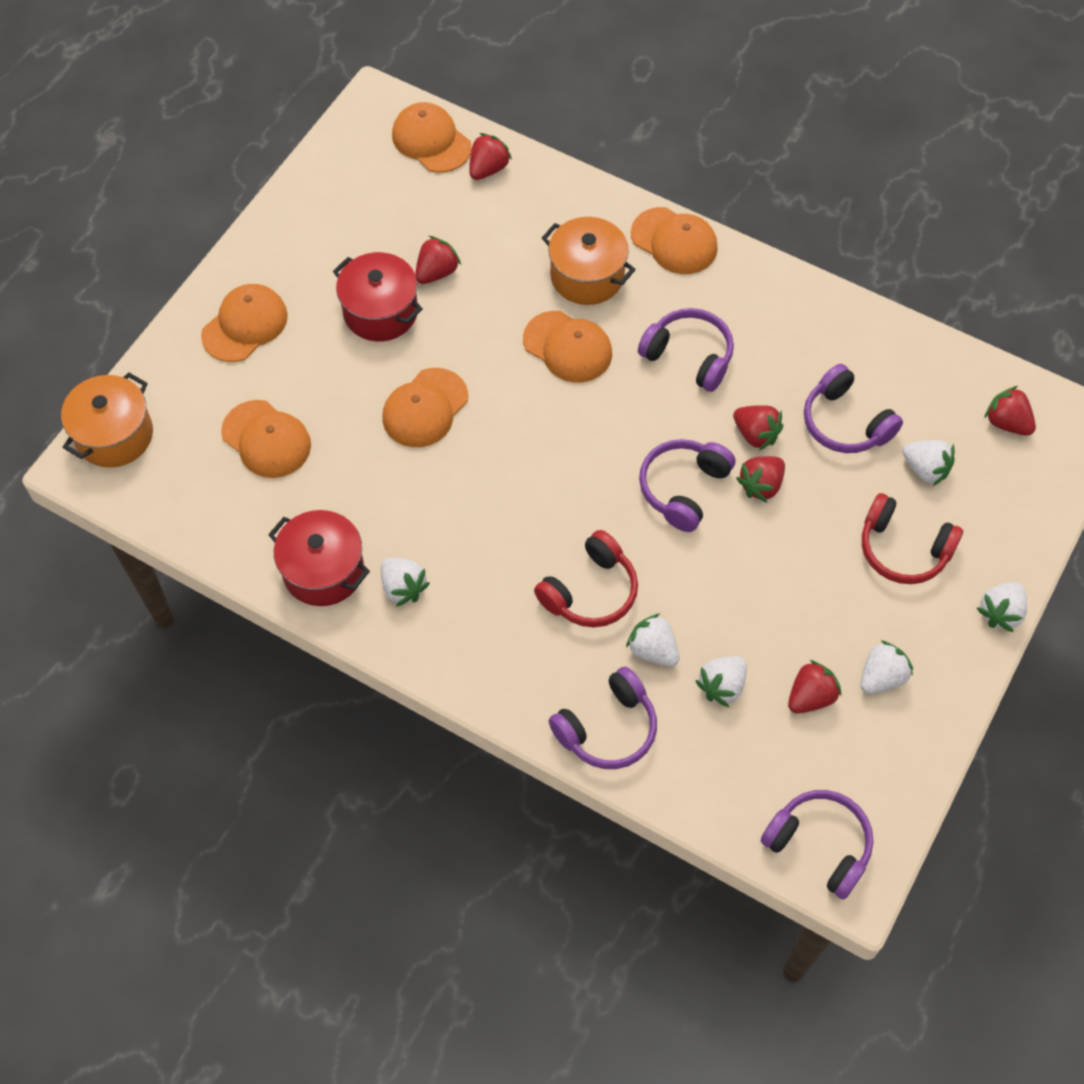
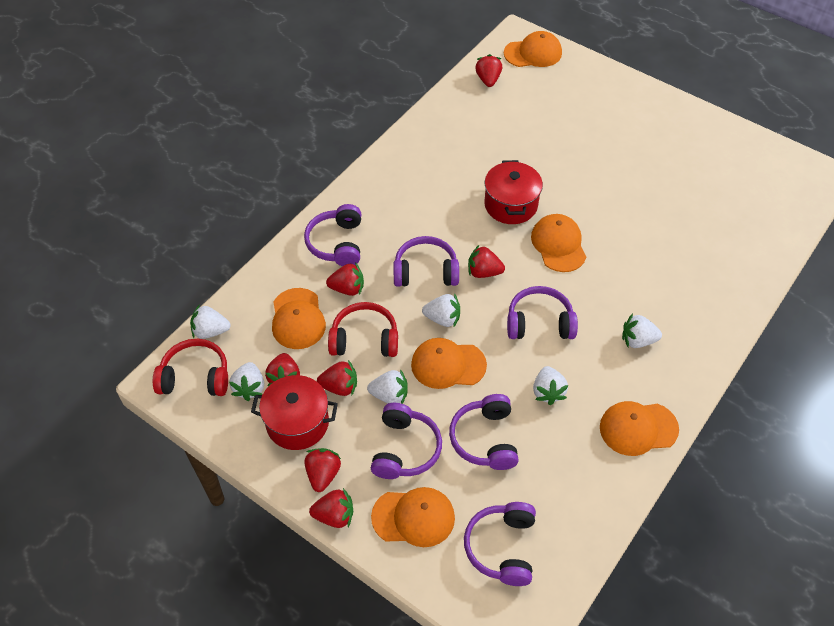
orange pot: 2 -> 0
purple headphones: 5 -> 6
red strawberry: 6 -> 7

